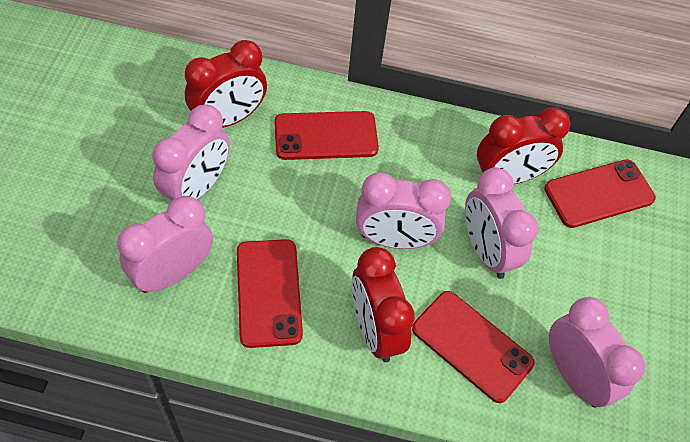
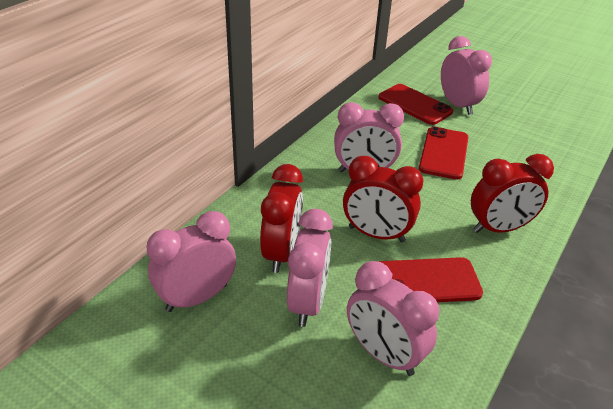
red phone: 4 -> 3

